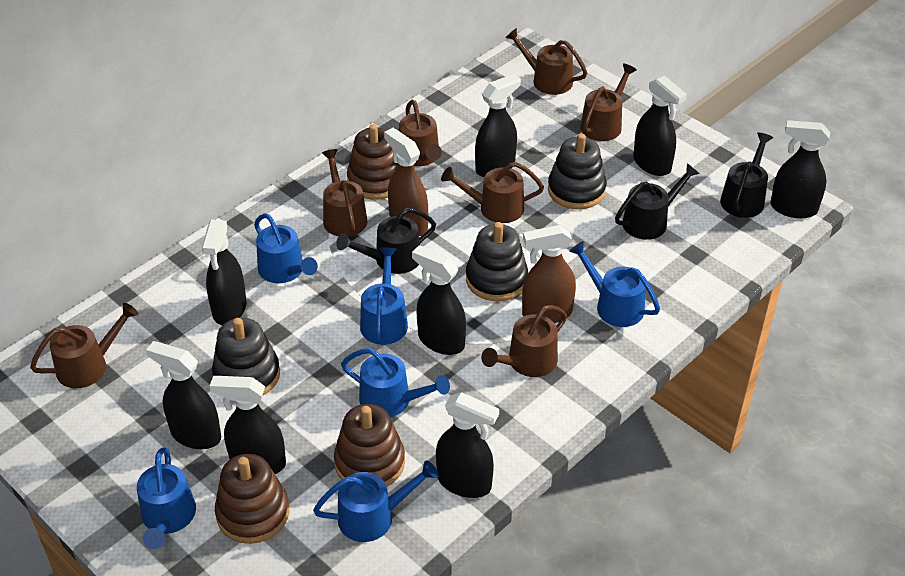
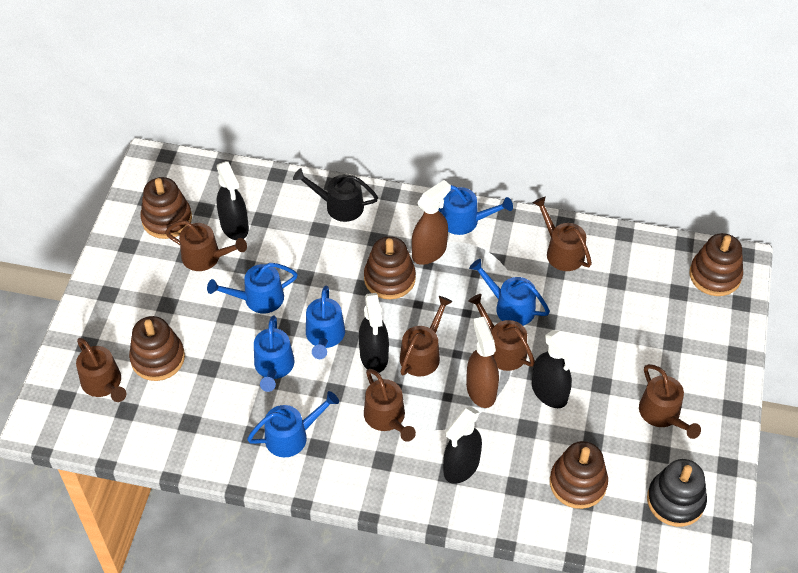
black spray bottle: 8 -> 4
black stacking toy: 3 -> 1
black watering can: 3 -> 1
brown stacking toy: 3 -> 5

